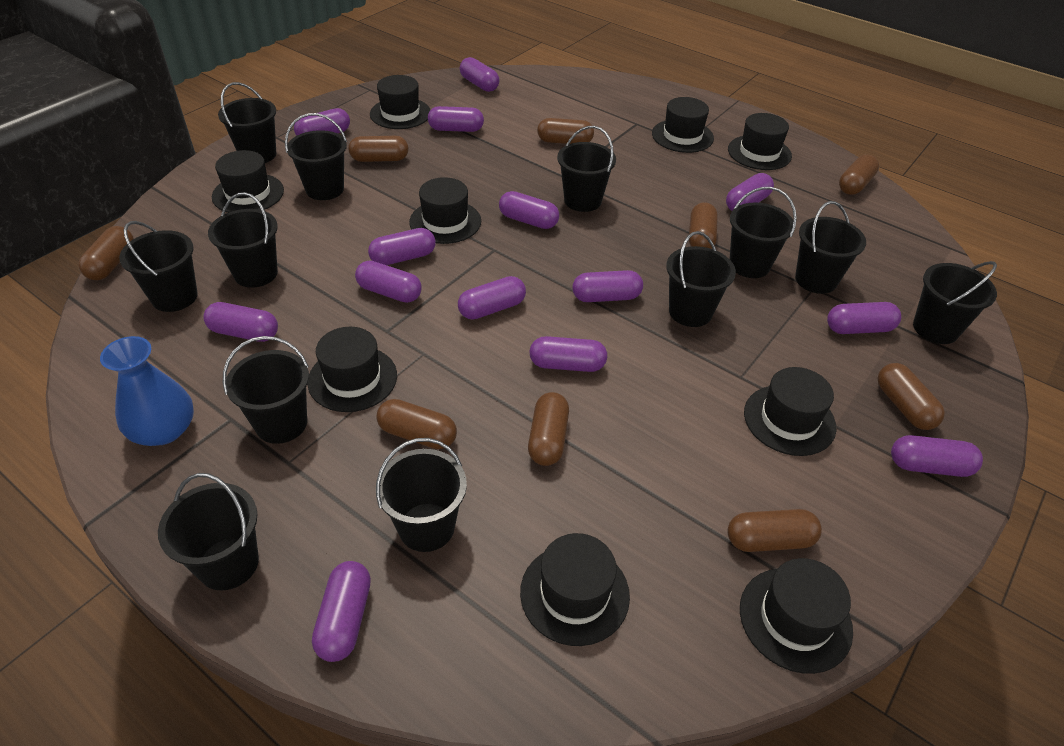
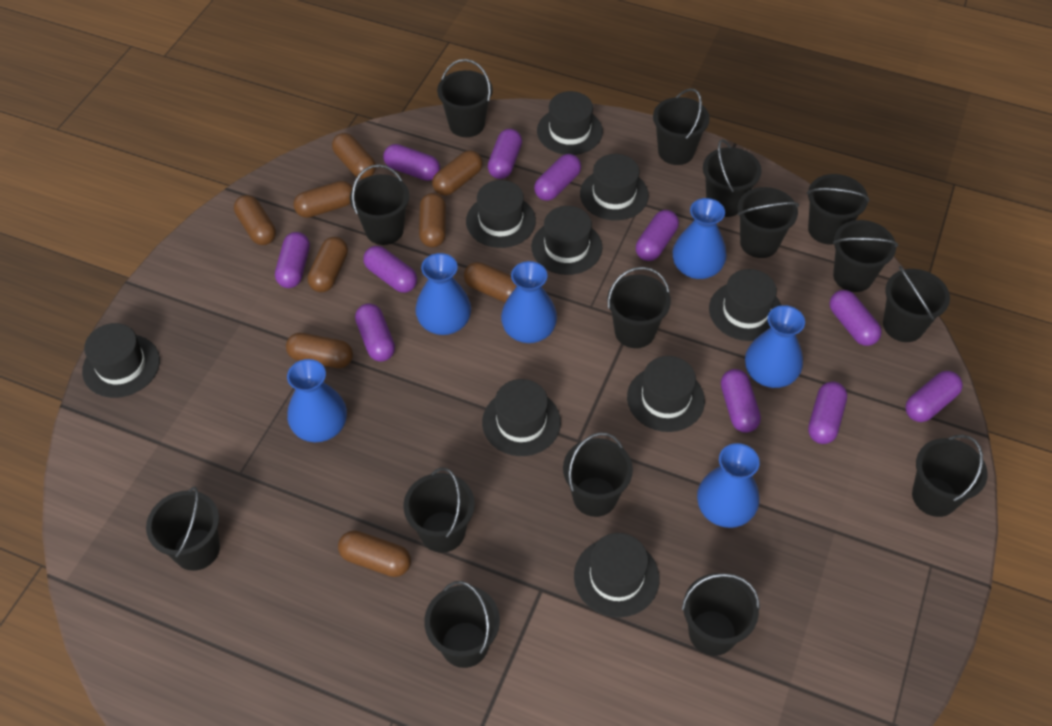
black bucket: 12 -> 15
blue vase: 1 -> 6
purple capsule: 14 -> 11

